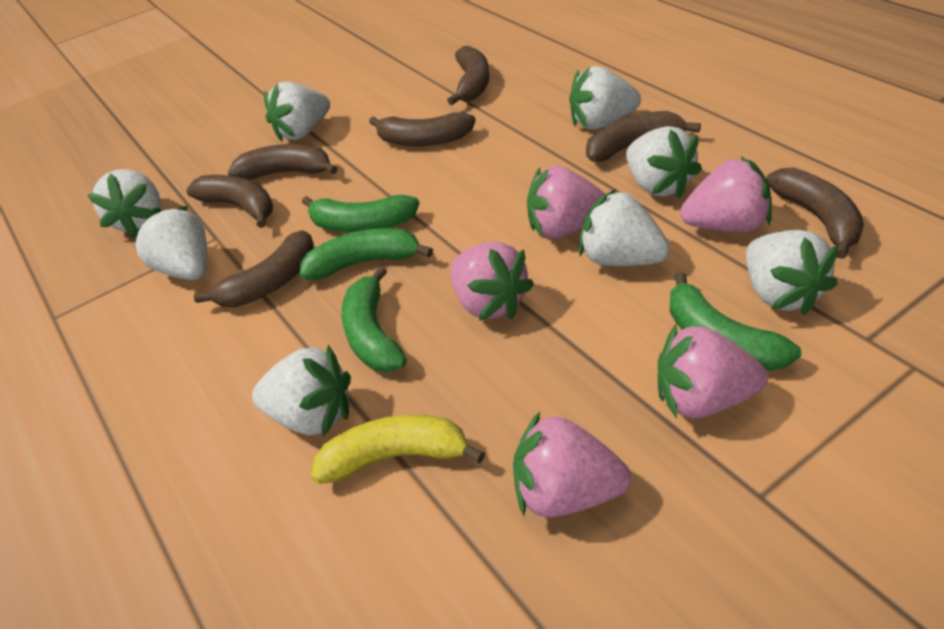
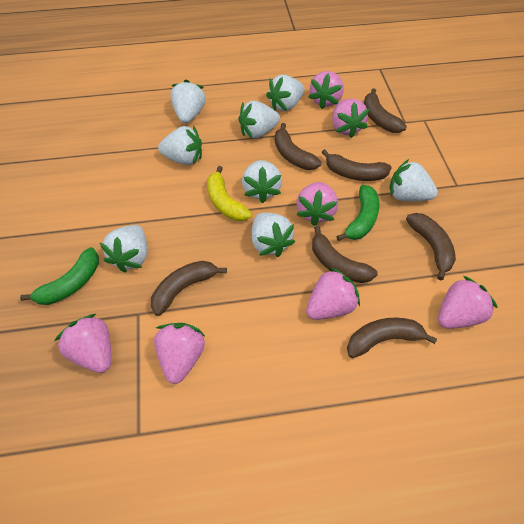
green banana: 4 -> 2
pink strawberry: 5 -> 7

